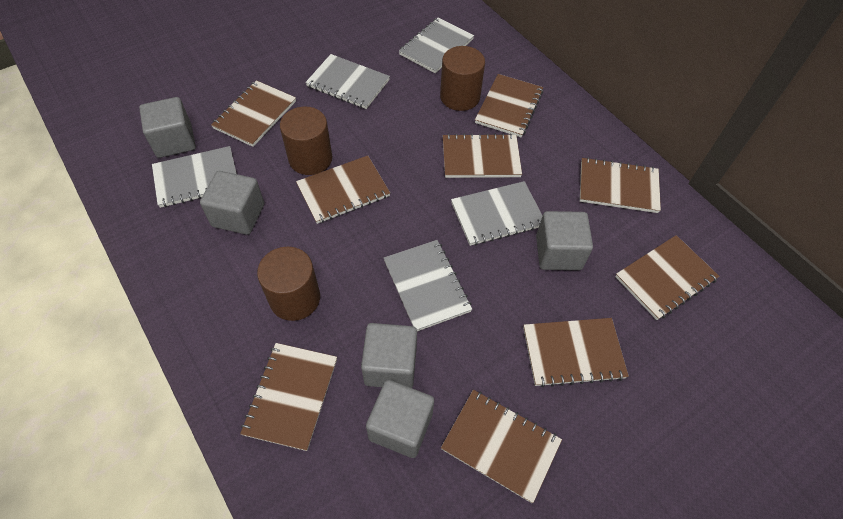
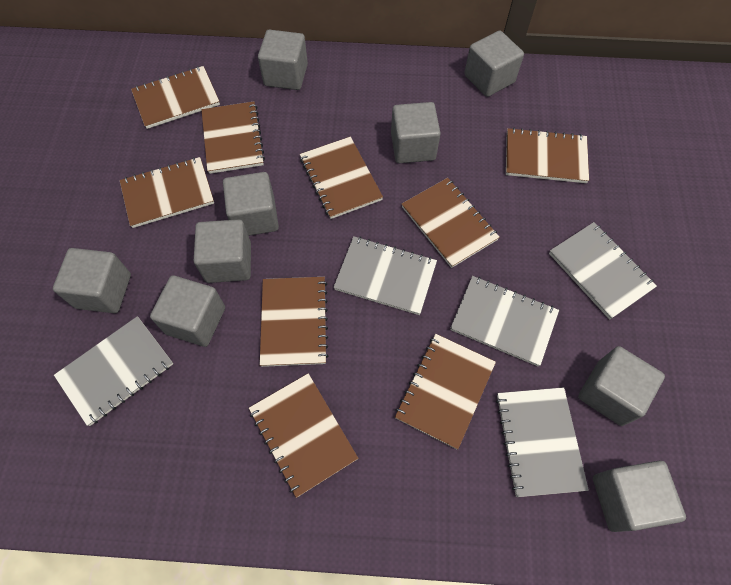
brown cylinder: 3 -> 0
grey cube: 5 -> 9

